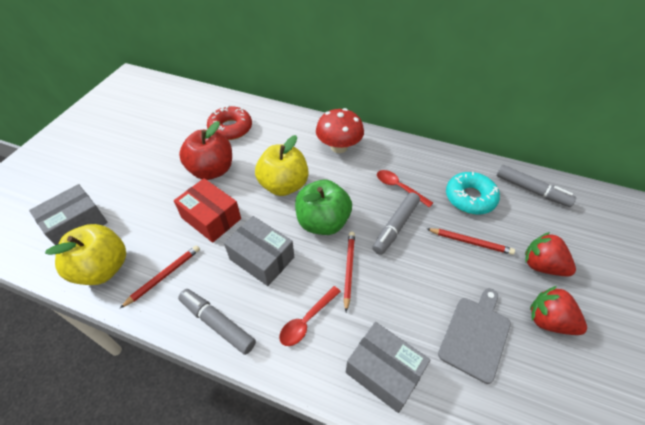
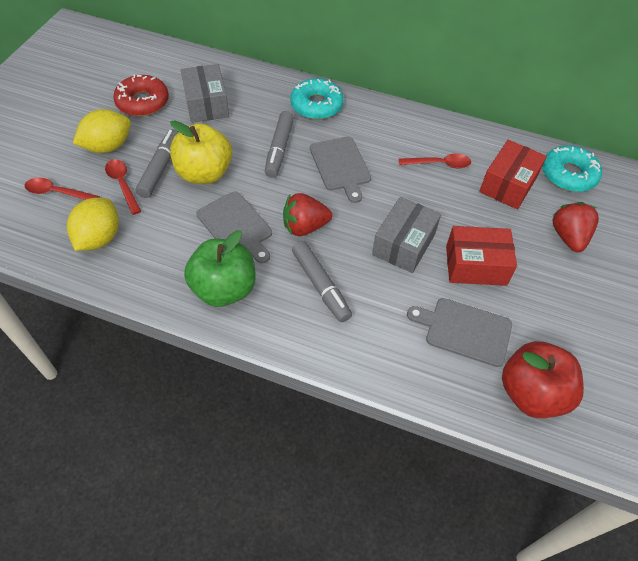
grey box: 3 -> 2
grey cutting board: 1 -> 3
red box: 1 -> 2
red mushroom: 1 -> 0
red pencil: 3 -> 0
red spoon: 2 -> 3
turquoise donut: 1 -> 2
yellow apple: 2 -> 1
yellow lemon: 0 -> 2

